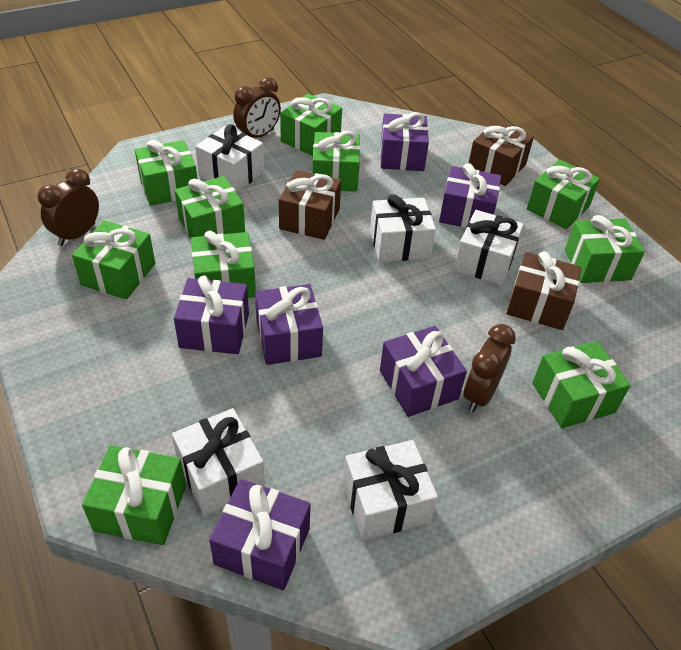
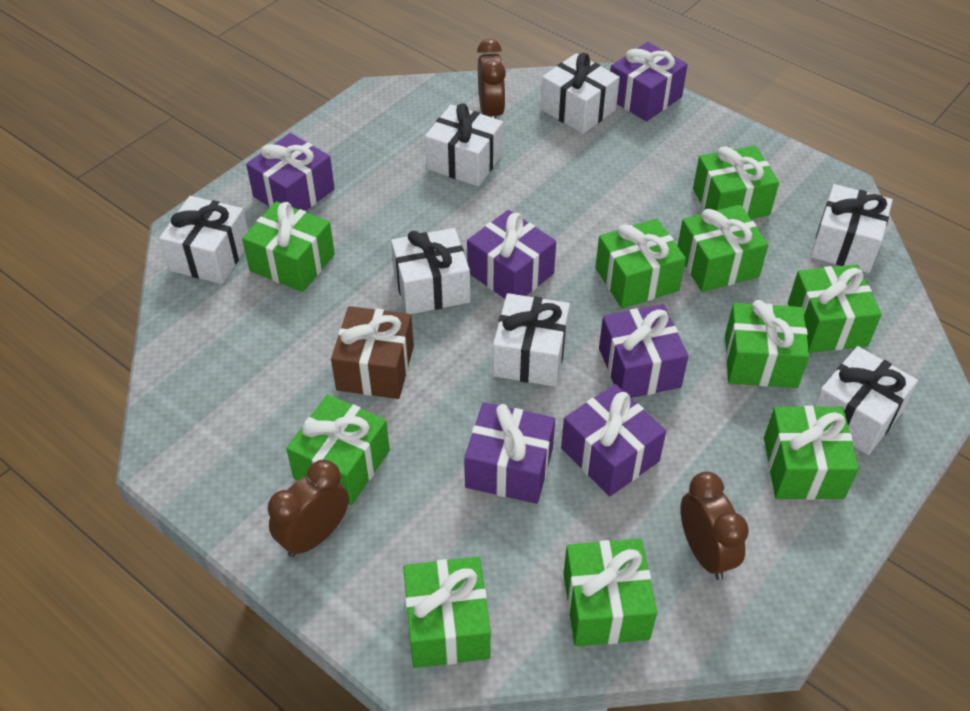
brown gift: 3 -> 1
white gift: 5 -> 7

